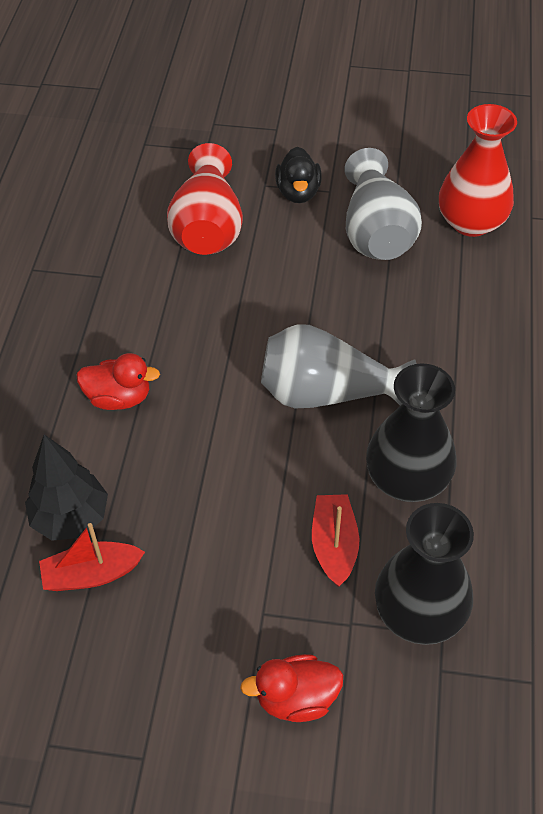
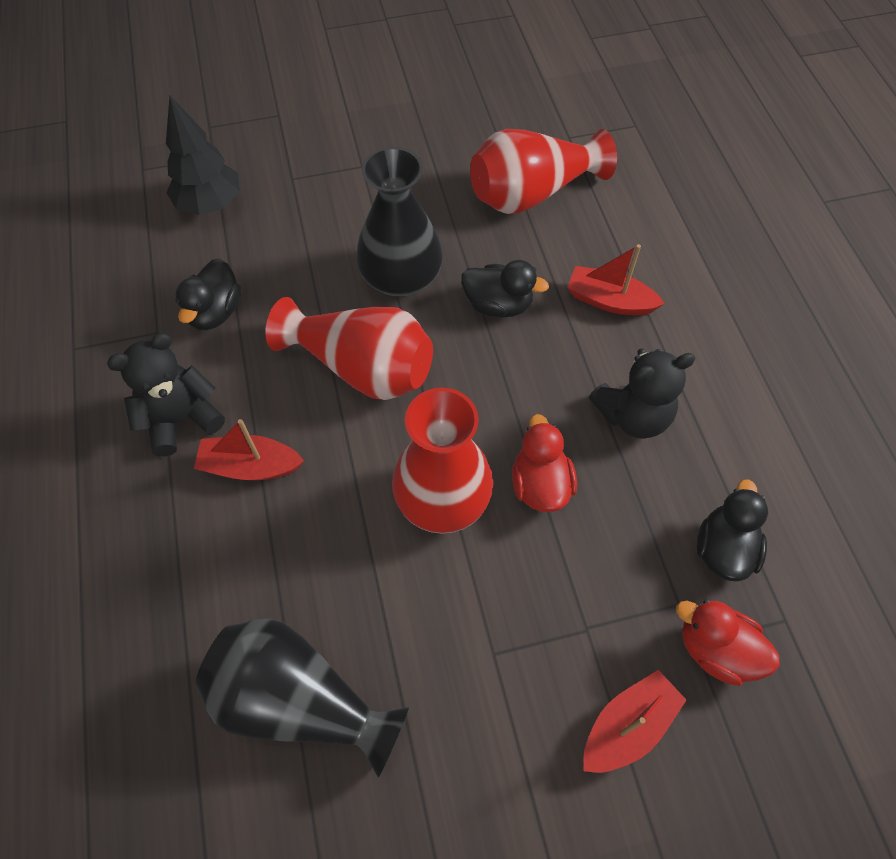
black duck: 1 -> 3
black teddy bear: 0 -> 2
grey vase: 2 -> 0
red boat: 2 -> 3
red vase: 2 -> 3

